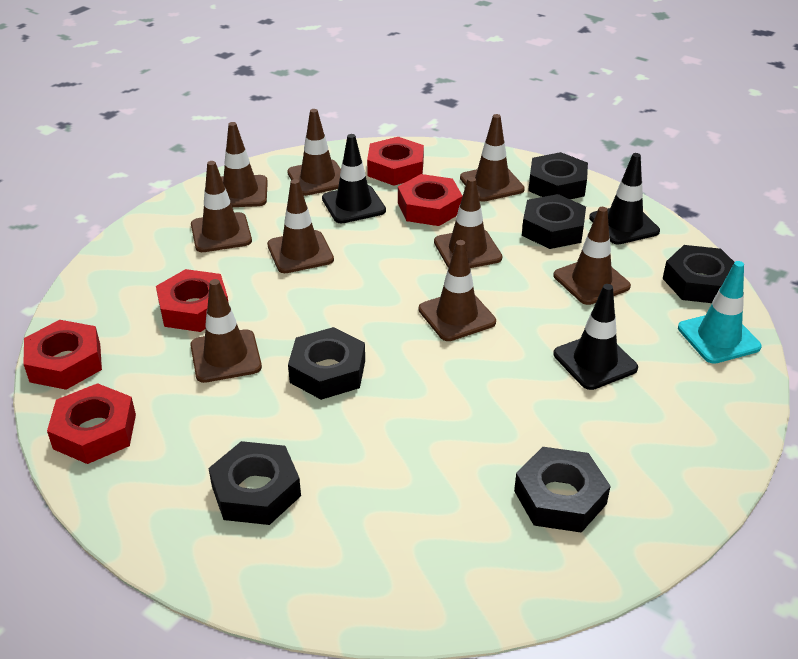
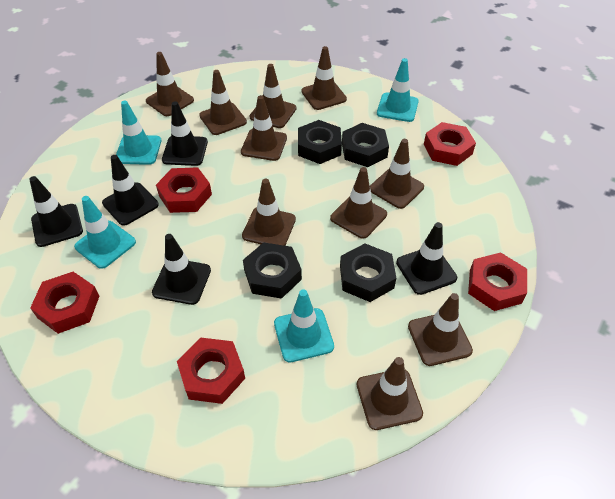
black nut: 6 -> 4
black traffic cone: 3 -> 5
brown traffic cone: 9 -> 10
turquoise traffic cone: 1 -> 4

